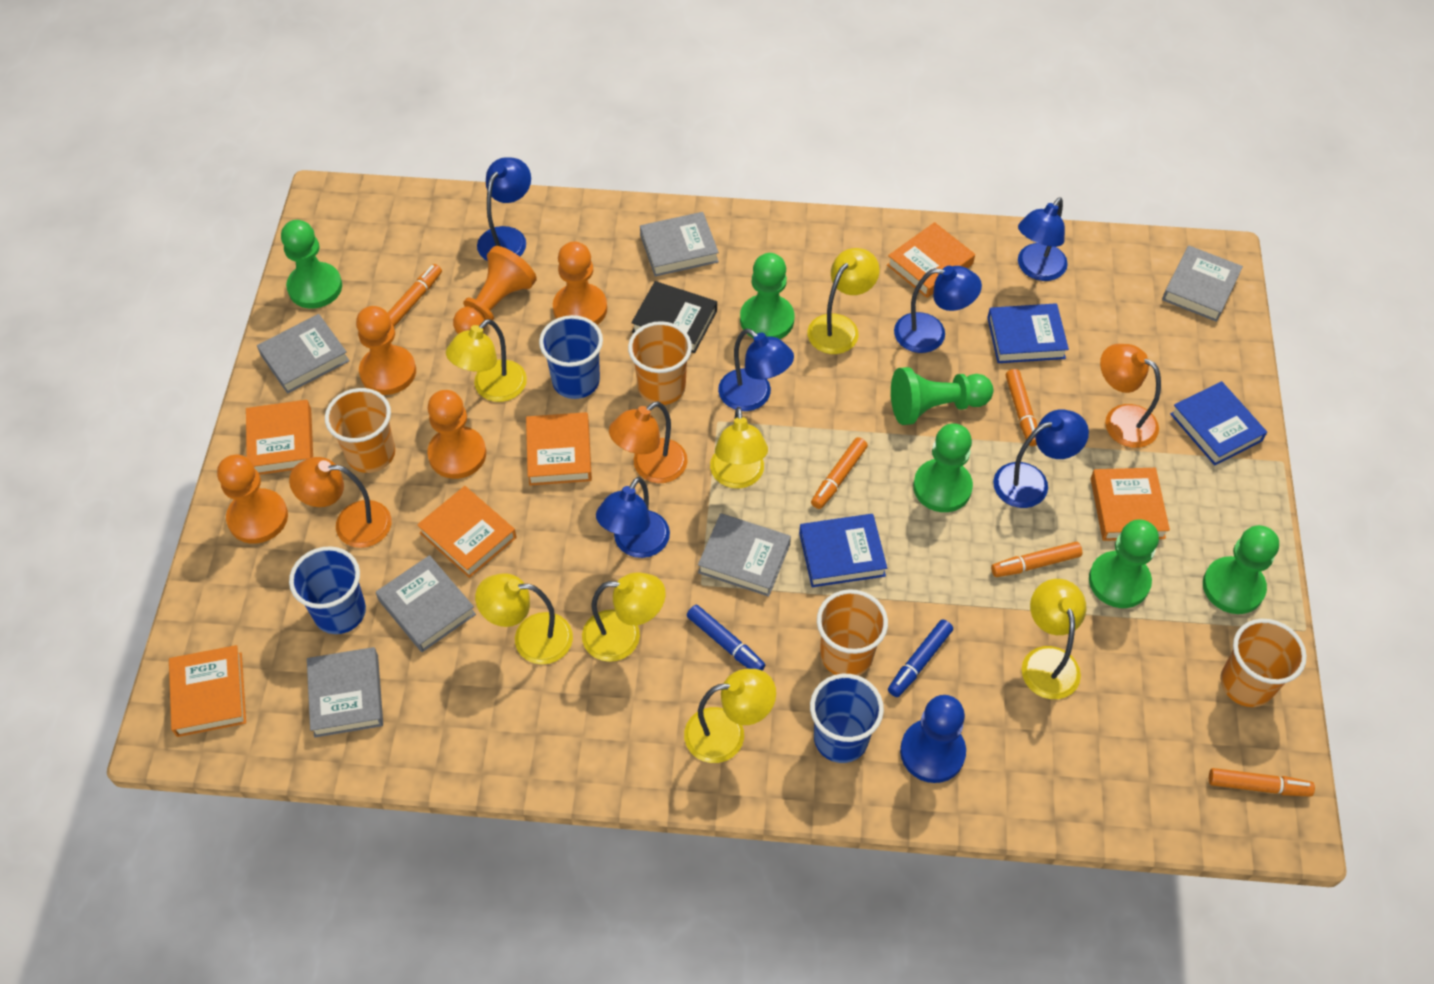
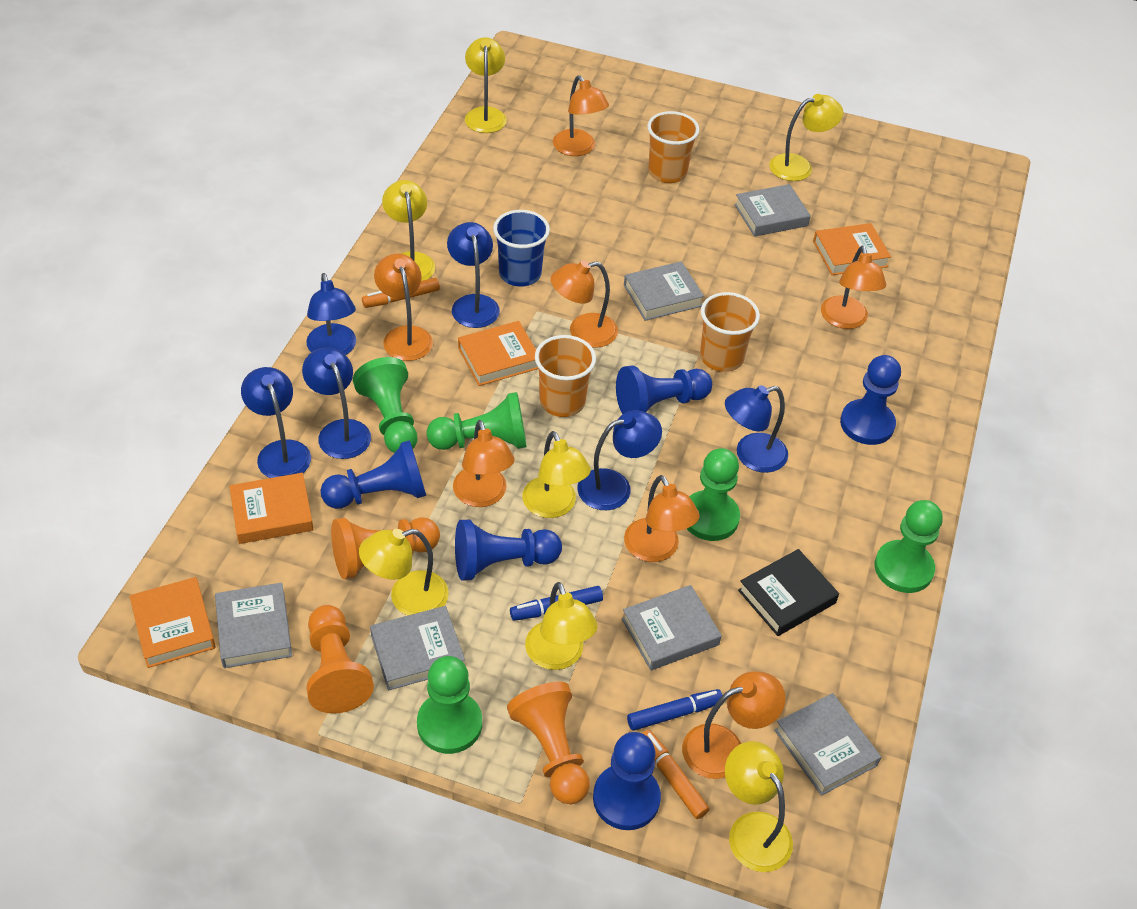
blue book: 3 -> 0
blue cup: 3 -> 1
blue pawn: 1 -> 5
green pawn: 6 -> 5
orange book: 6 -> 4
orange cup: 4 -> 3
orange lamp: 3 -> 7
orange marker: 5 -> 2
orange pawn: 5 -> 3

